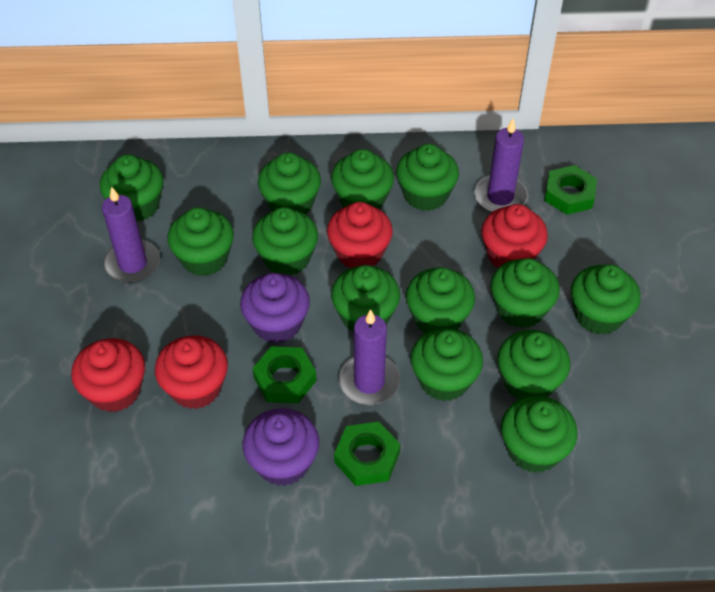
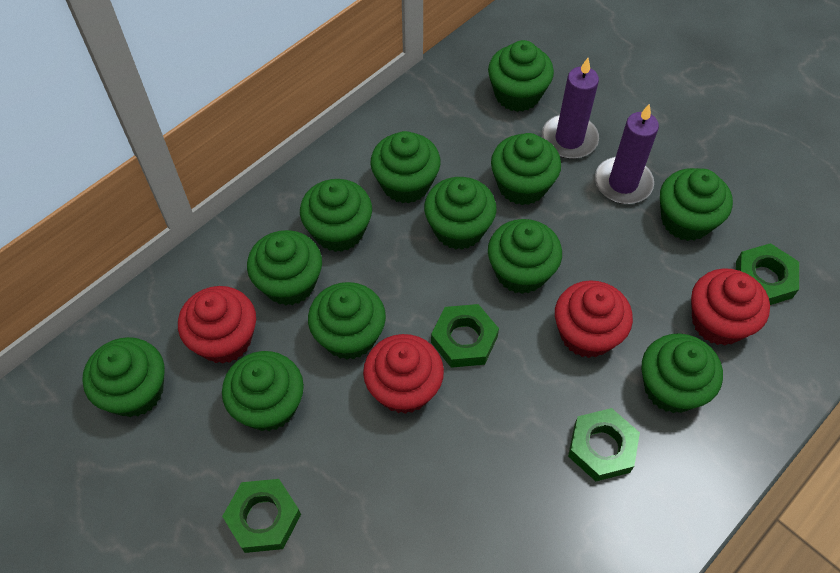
green cupcake: 13 -> 12
green nut: 3 -> 4
purple candle: 3 -> 2
purple cupcake: 2 -> 0

